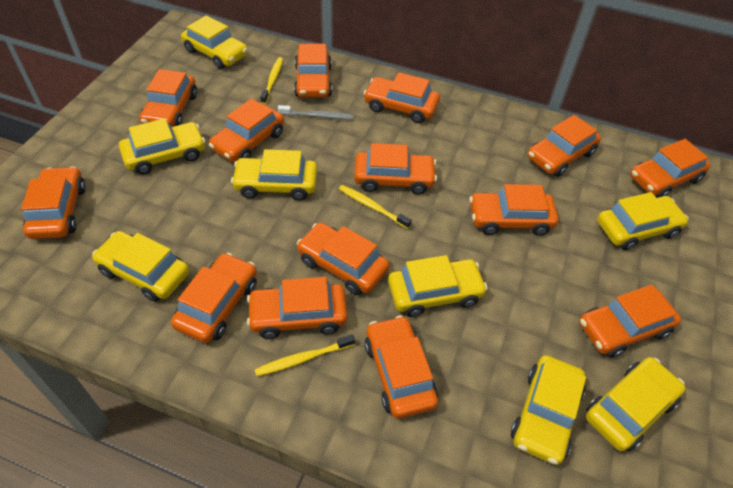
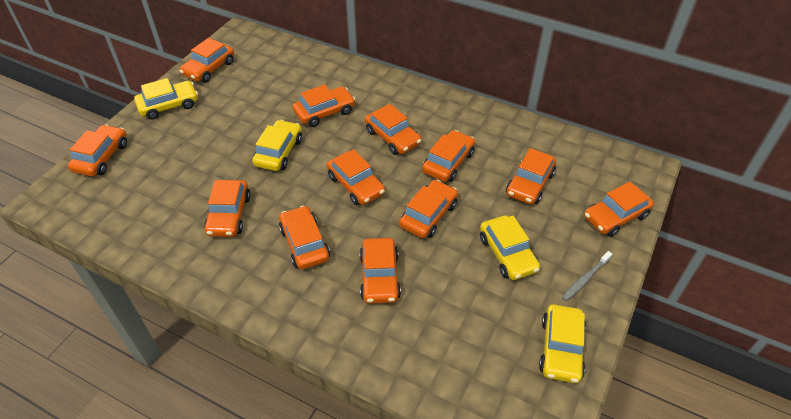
orange car: 14 -> 12
yellow car: 8 -> 4
yellow toothbrush: 3 -> 0

